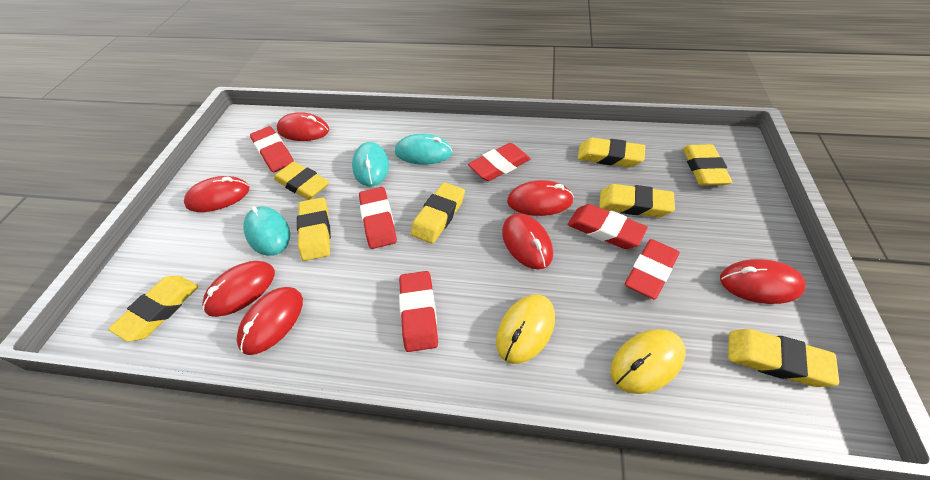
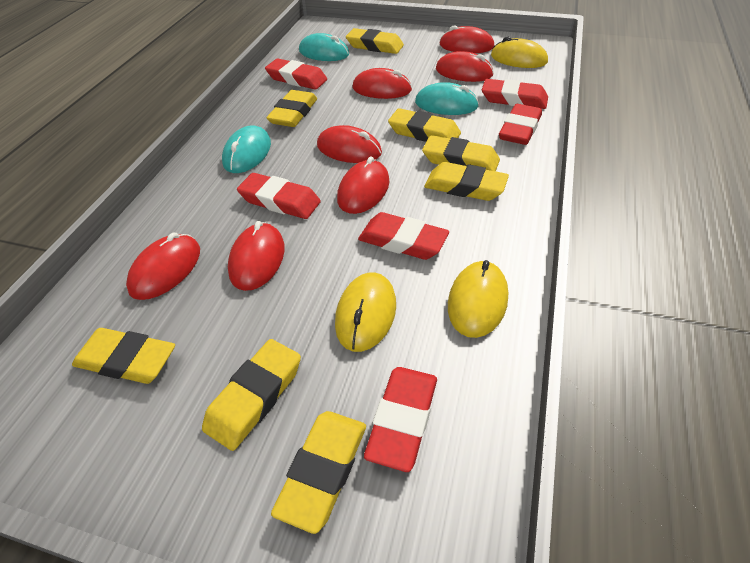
yellow mouse: 2 -> 3

